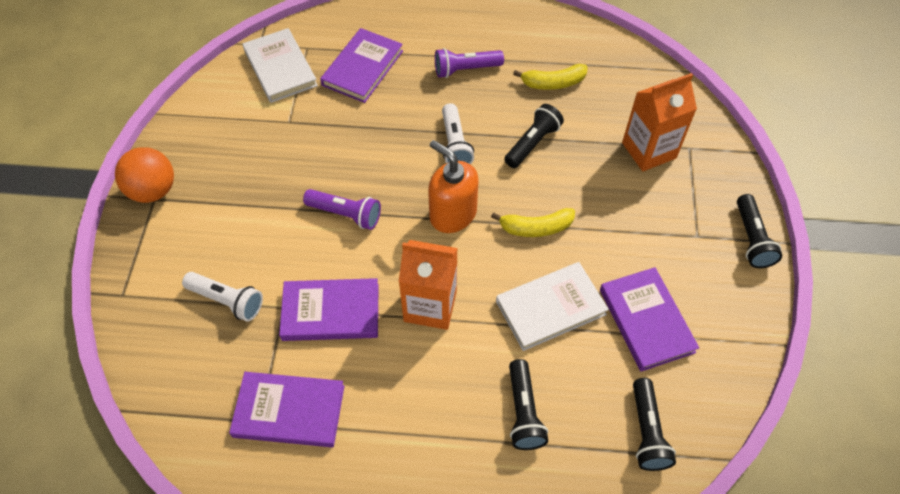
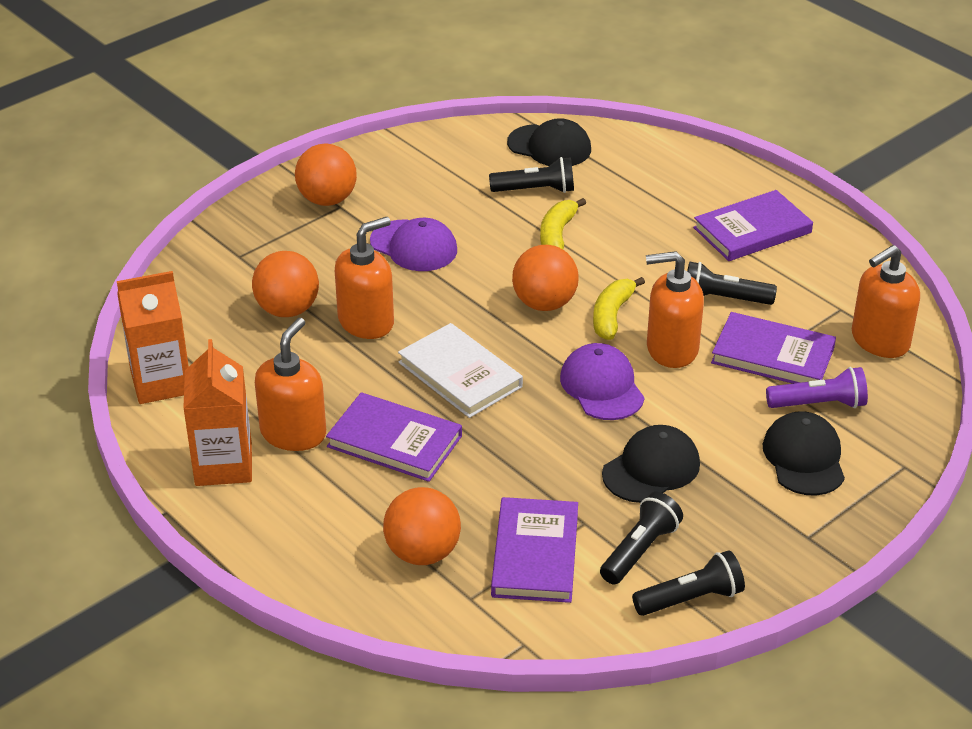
black cap: 0 -> 3
orange ball: 1 -> 4
orange soap dispenser: 1 -> 4
purple cap: 0 -> 2
purple flashlight: 2 -> 1
white book: 2 -> 1
white flashlight: 2 -> 0

